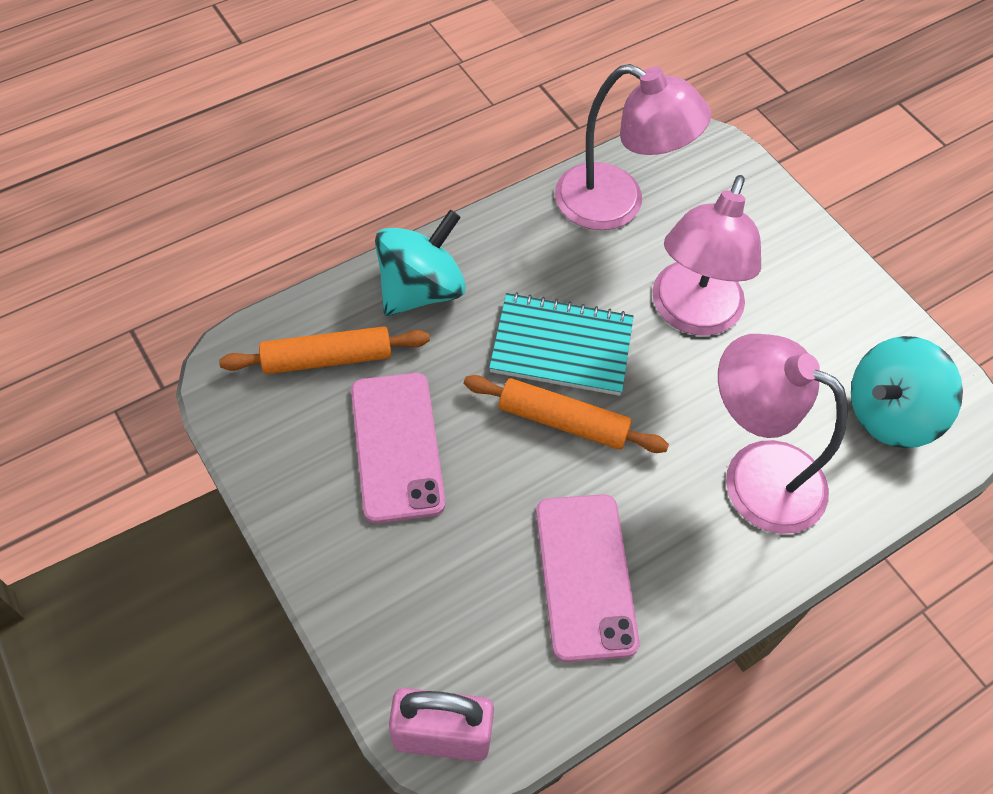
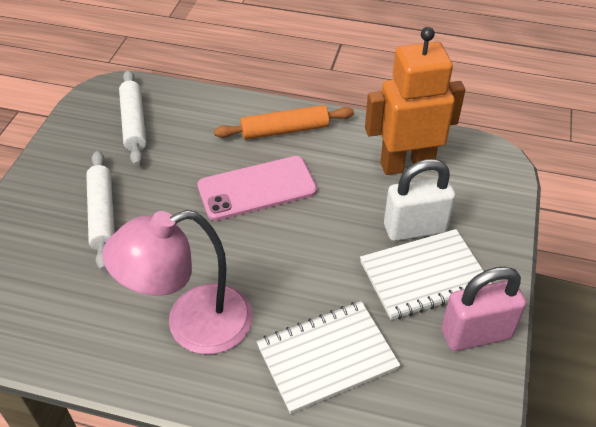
orange robot: 0 -> 1
orange rolling pin: 2 -> 1
pink lamp: 3 -> 1
pink phone: 2 -> 1
turquoise notebook: 1 -> 0
turquoise spinning top: 2 -> 0
white notebook: 0 -> 2
white padlock: 0 -> 1
white rolling pin: 0 -> 2

